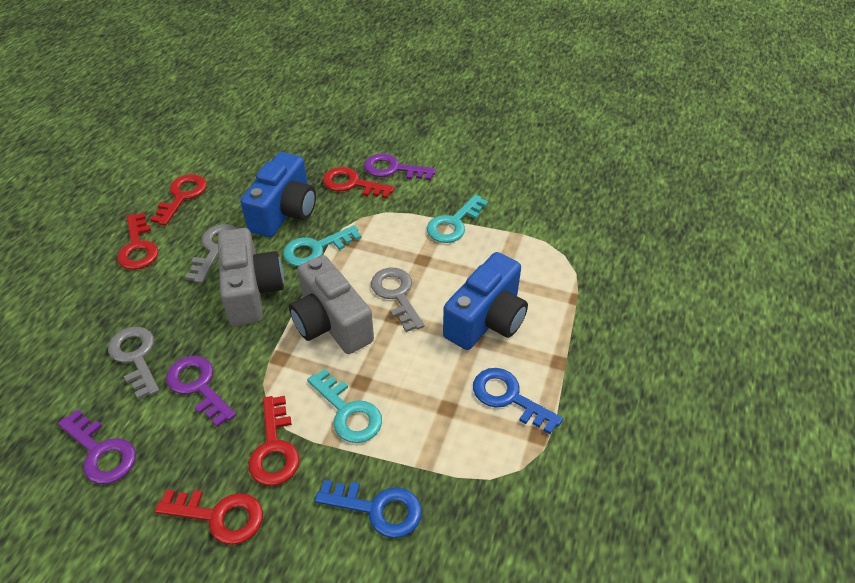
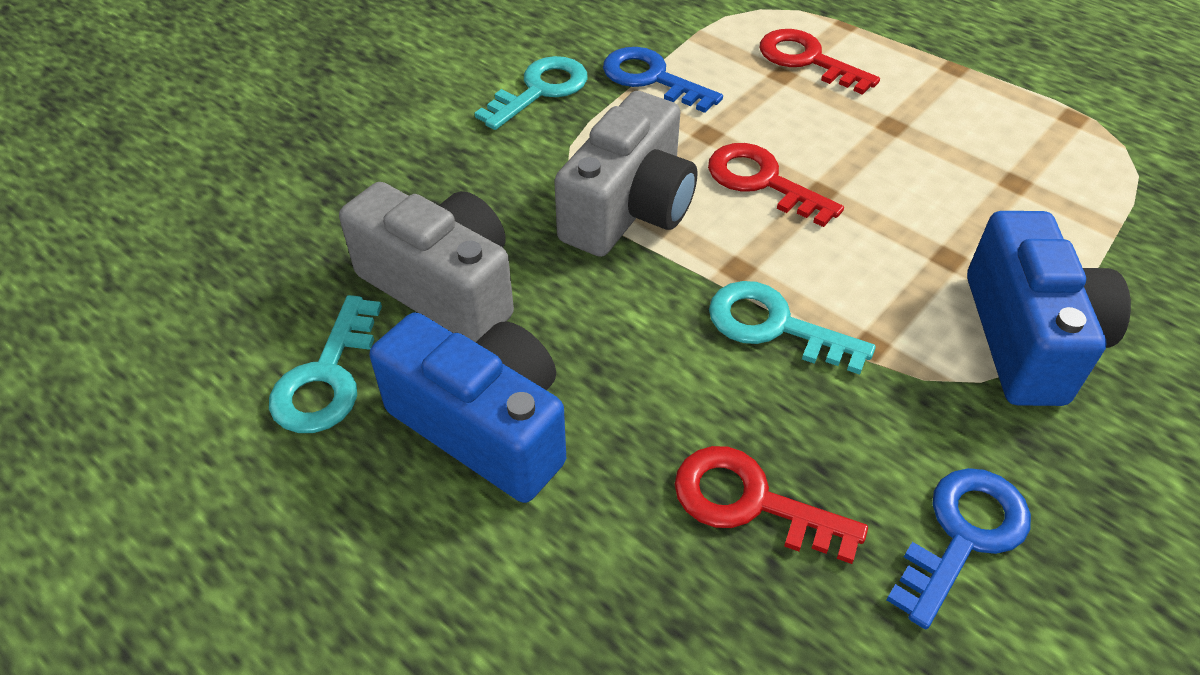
grey key: 3 -> 0
purple key: 3 -> 0
red key: 5 -> 3

